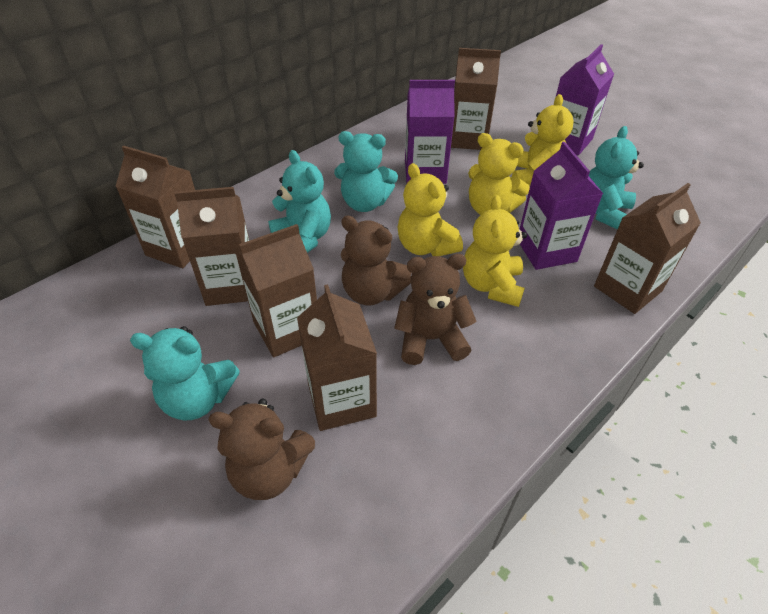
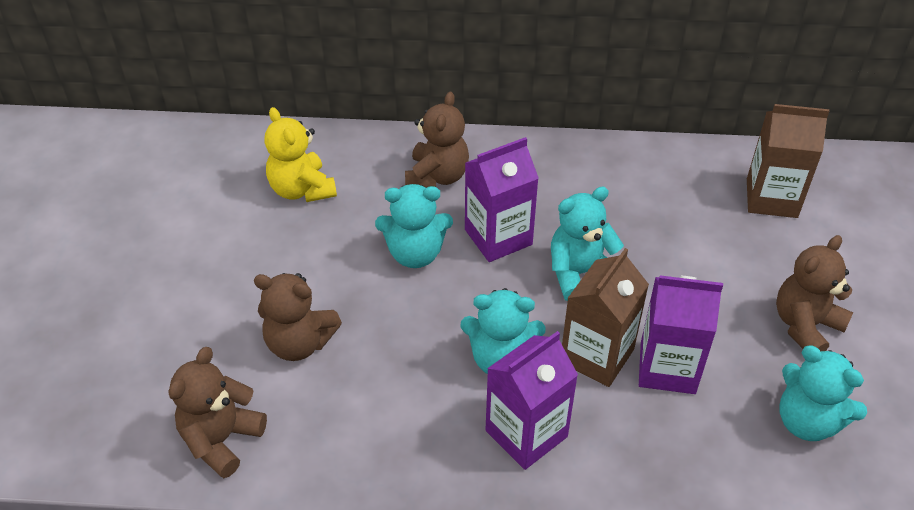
brown carton: 6 -> 2
brown teddy bear: 3 -> 4
yellow teddy bear: 4 -> 1

